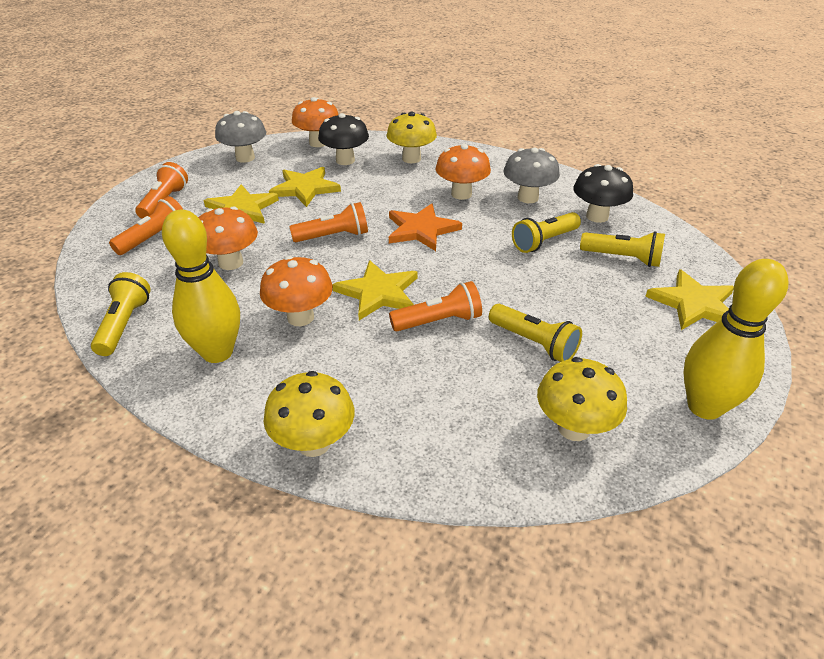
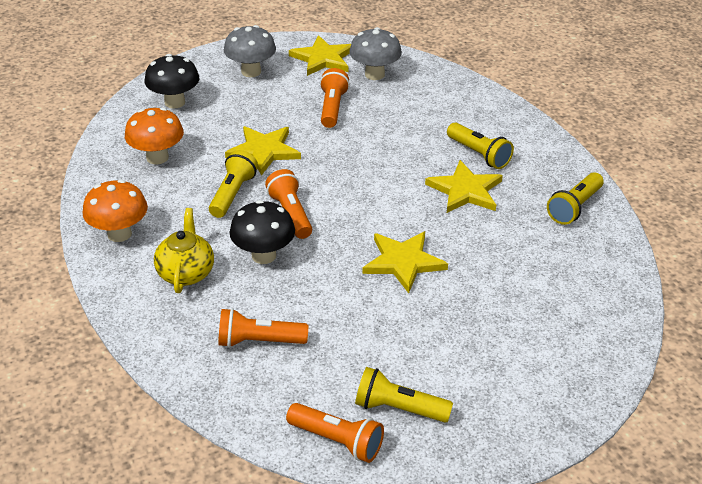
orange mushroom: 4 -> 2
orange star: 1 -> 0
yellow bowling pin: 2 -> 0
yellow mushroom: 3 -> 0
yellow teapot: 0 -> 1

